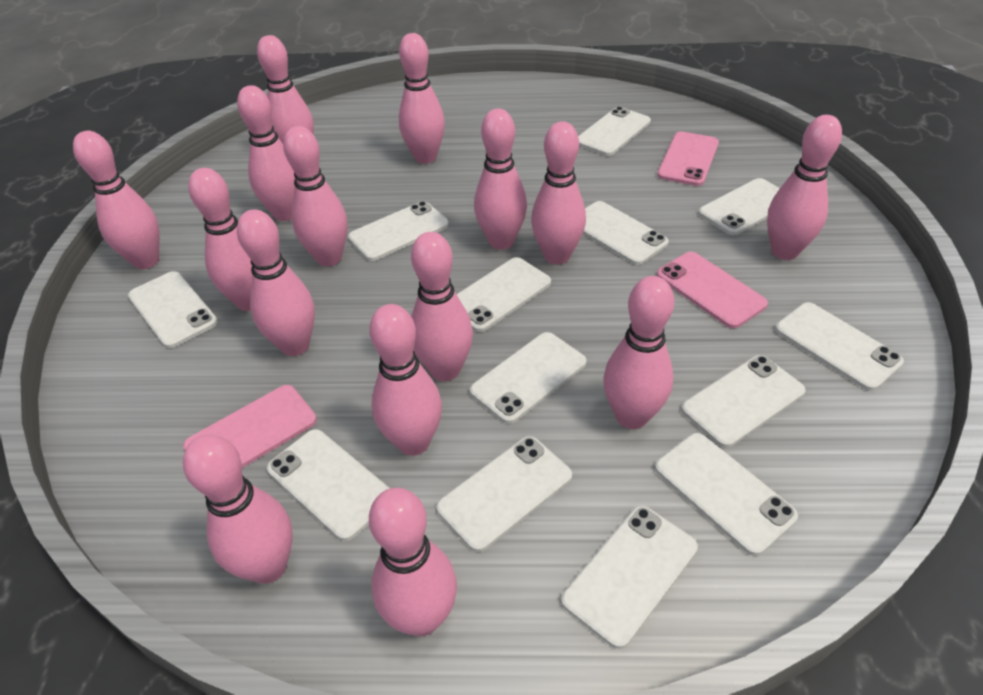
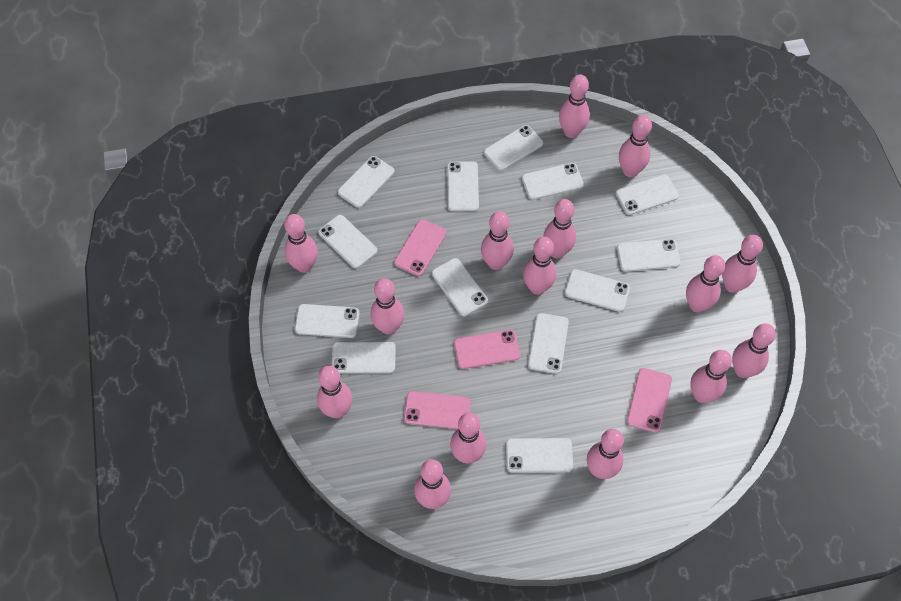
pink phone: 3 -> 4

